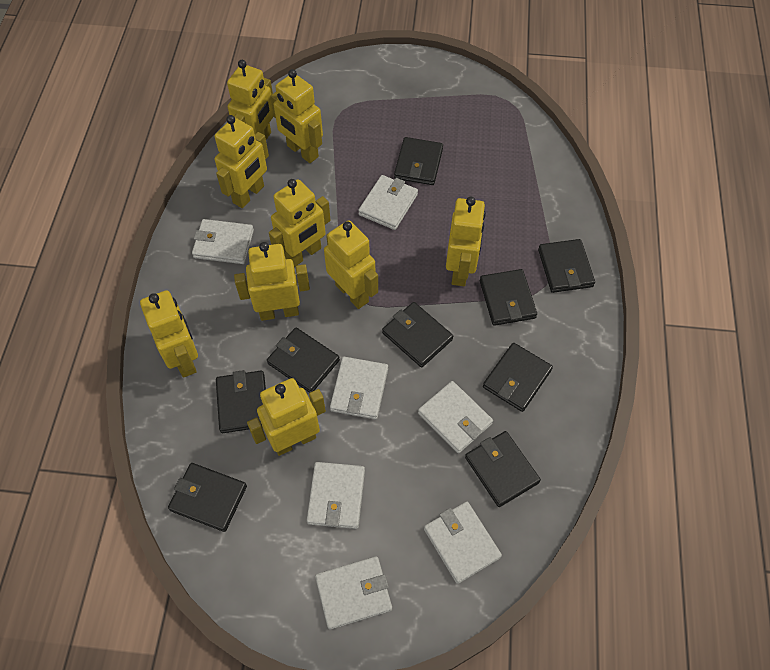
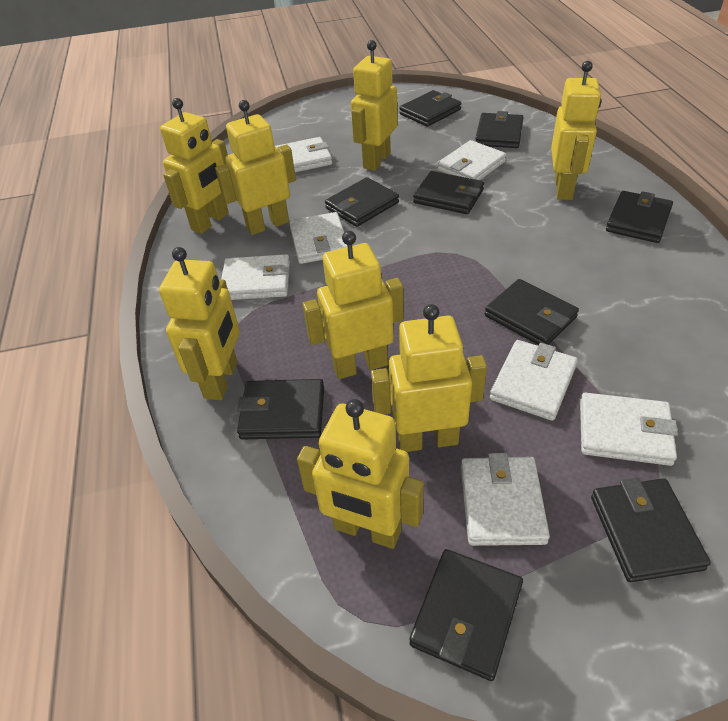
yellow robot: 9 -> 8

